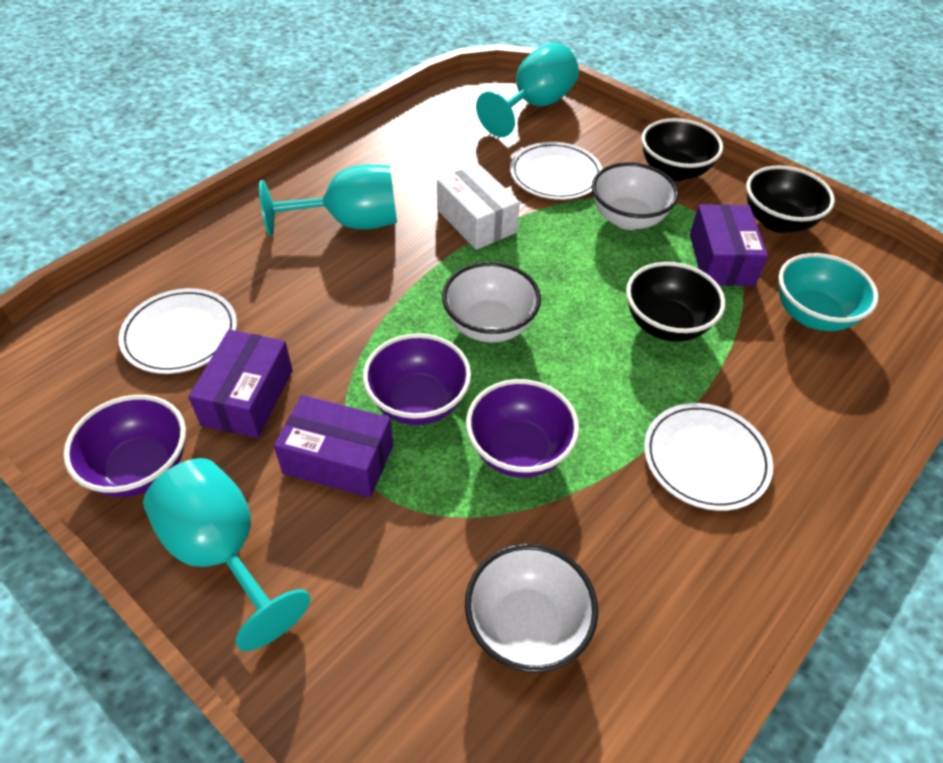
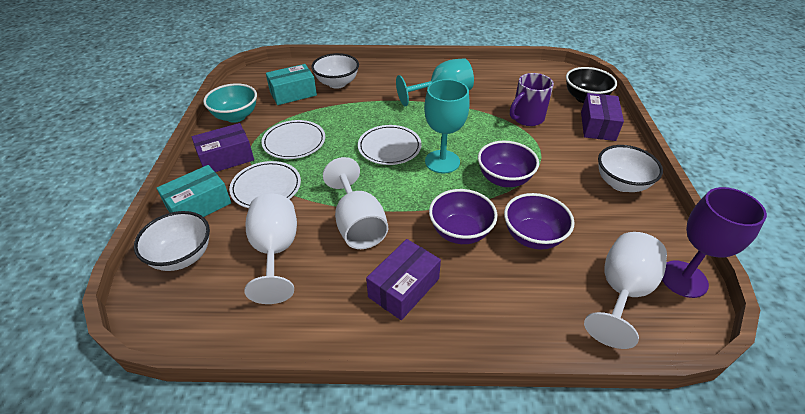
black bowl: 3 -> 1
purple goblet: 0 -> 1
purple mug: 0 -> 1
turquoise box: 0 -> 2
turquoise goblet: 3 -> 2
white box: 1 -> 0
white goblet: 0 -> 3

